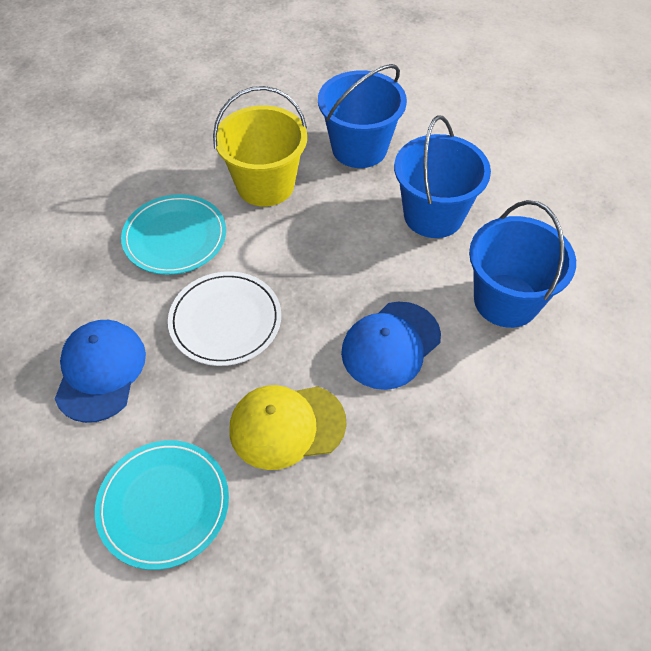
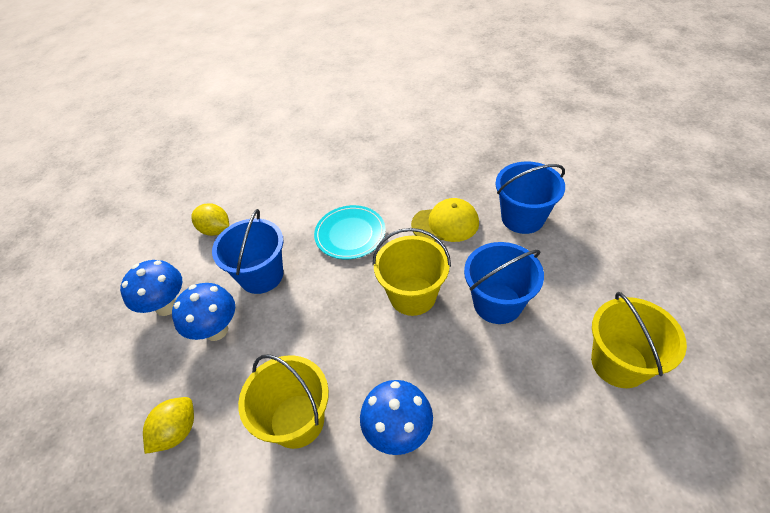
blue cap: 2 -> 0
blue mushroom: 0 -> 3
turquoise plate: 2 -> 1
white plate: 1 -> 0
yellow bucket: 1 -> 3
yellow lemon: 0 -> 2

